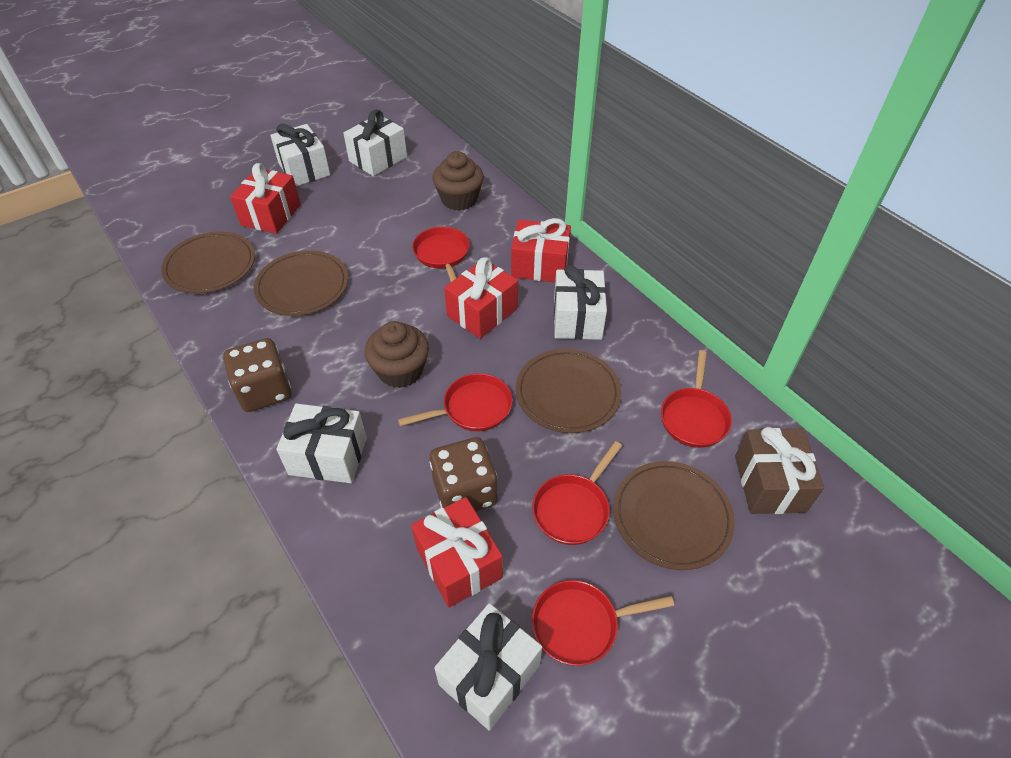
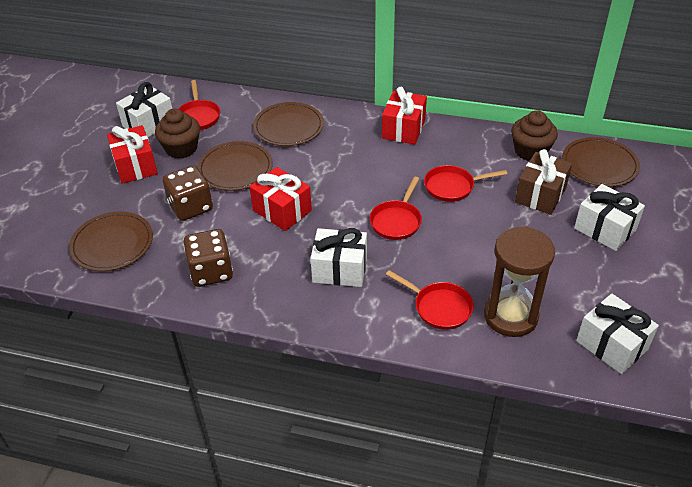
brown hourglass: 0 -> 1
red gift: 4 -> 3
red pan: 5 -> 4
white gift: 5 -> 4

